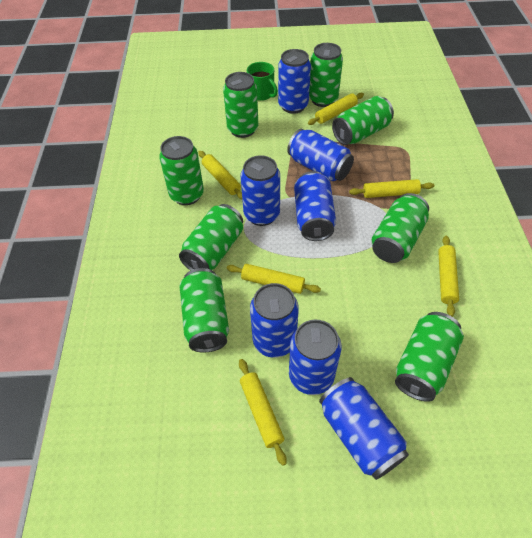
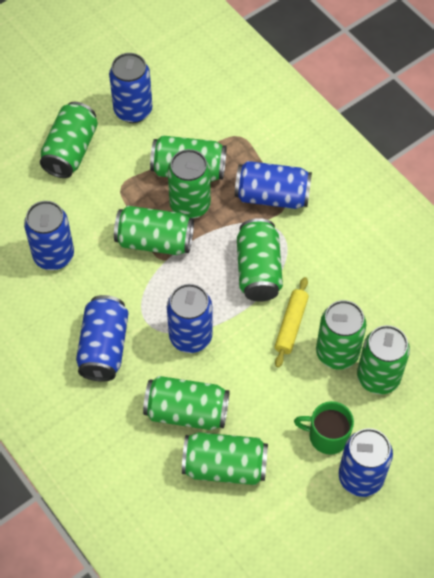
blue can: 7 -> 6
green can: 8 -> 9
yellow rolling pin: 6 -> 1

